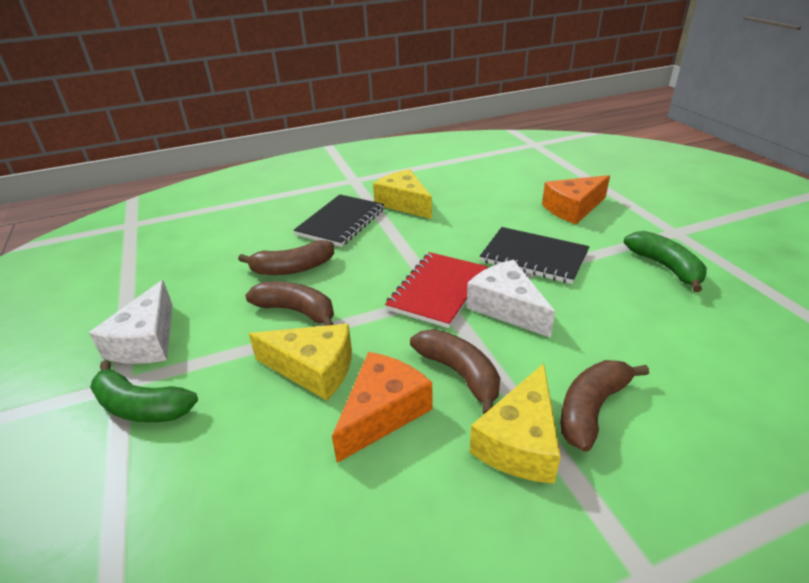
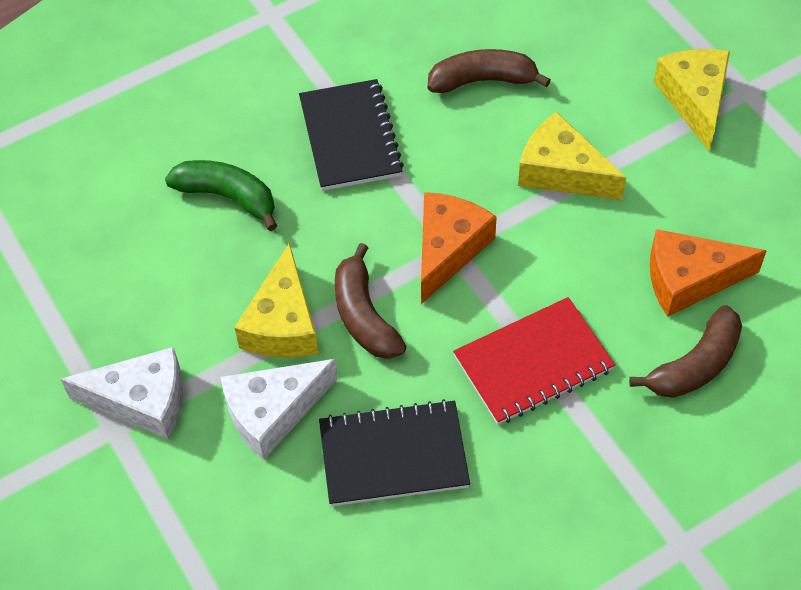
brown banana: 4 -> 3
green banana: 2 -> 1

